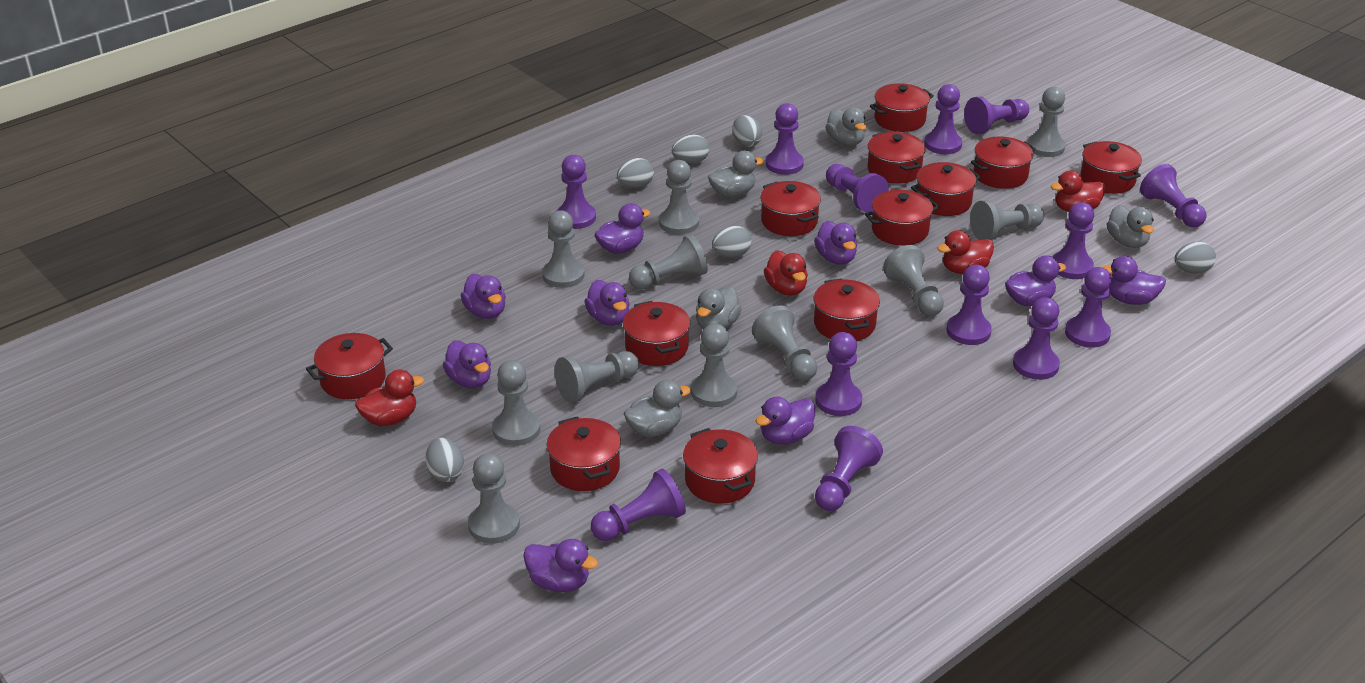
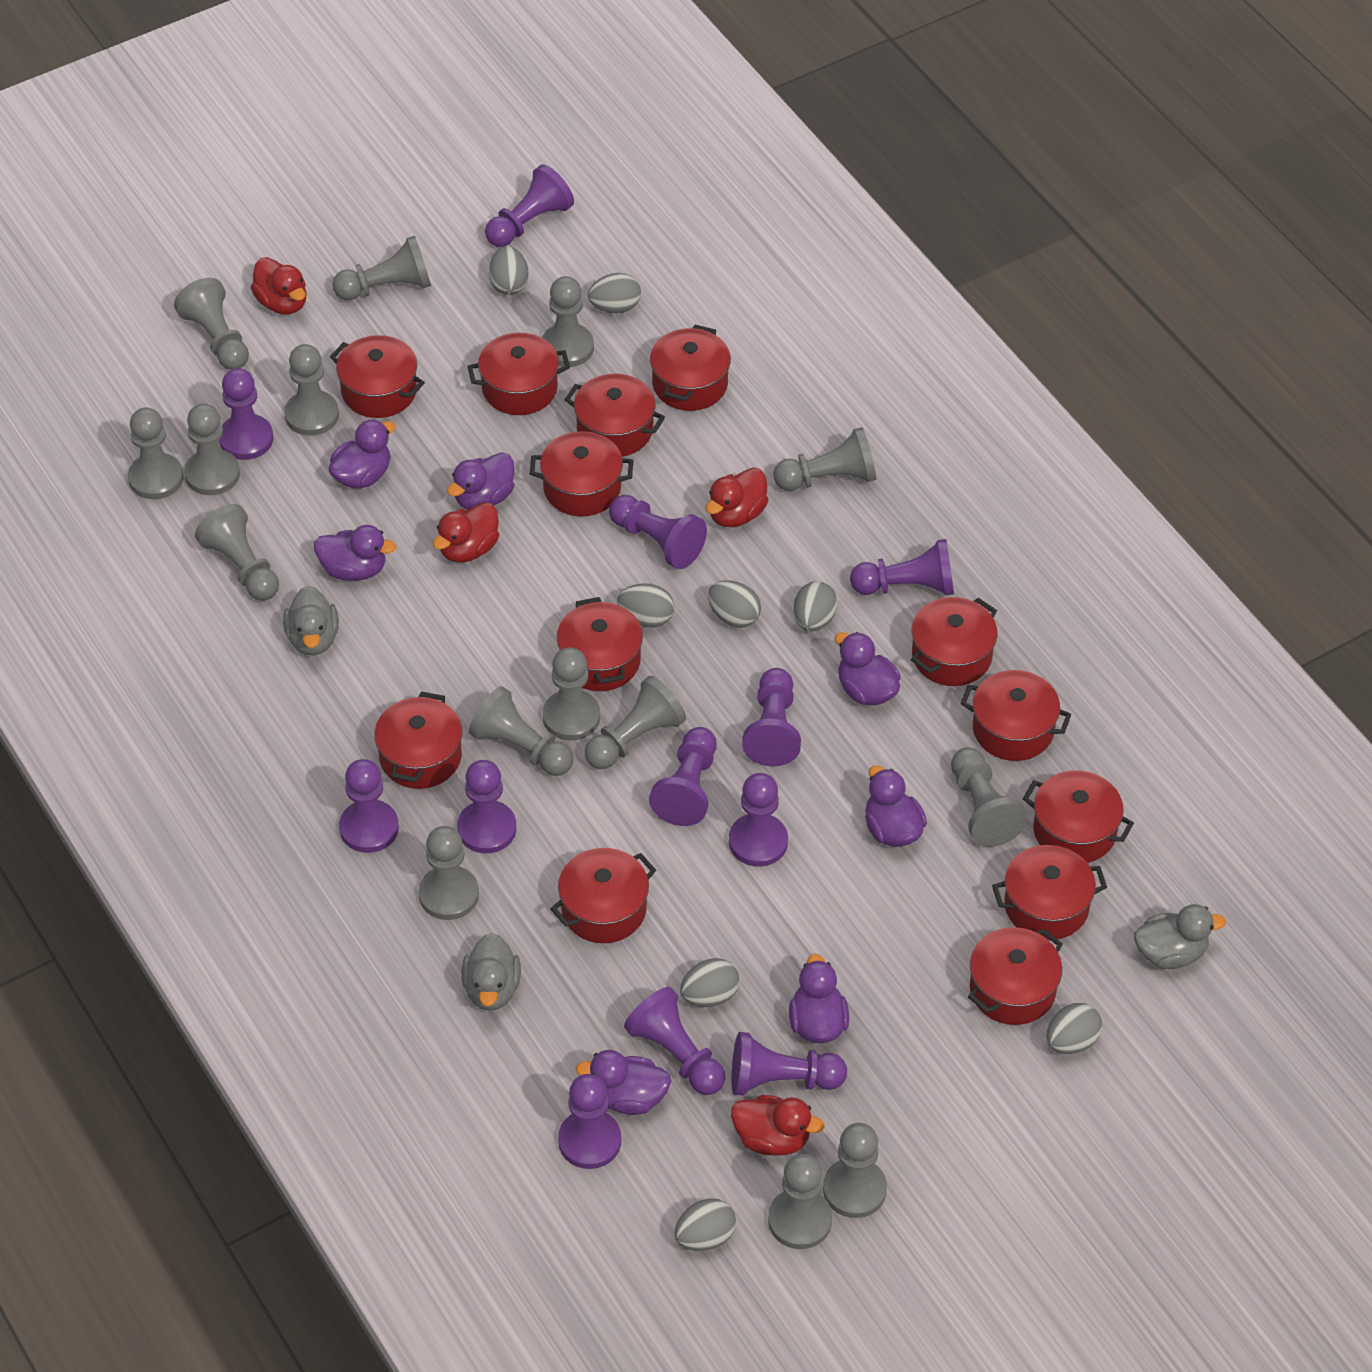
grey duck: 5 -> 3
grey egg: 6 -> 8
grey pawn: 11 -> 15
purple duck: 9 -> 7
purple pawn: 13 -> 12
red pot: 12 -> 13

